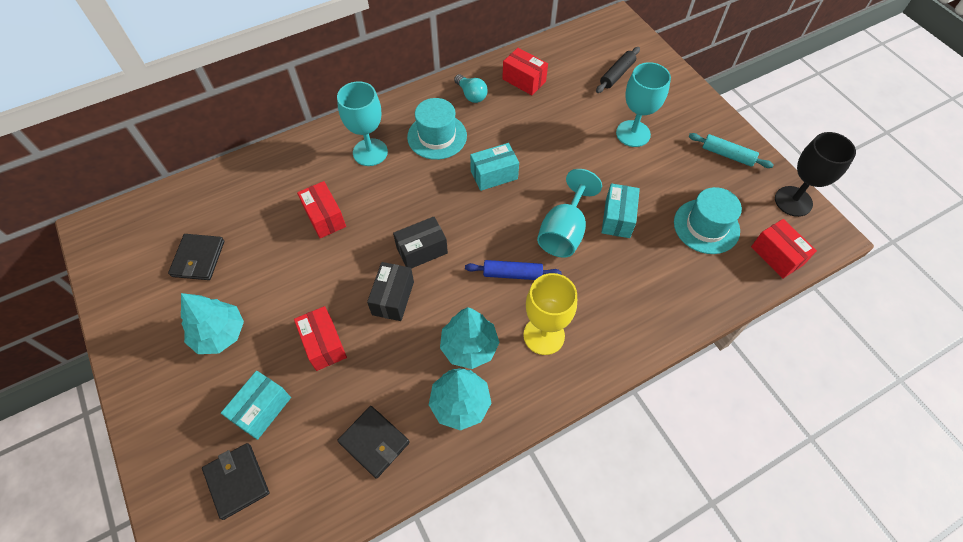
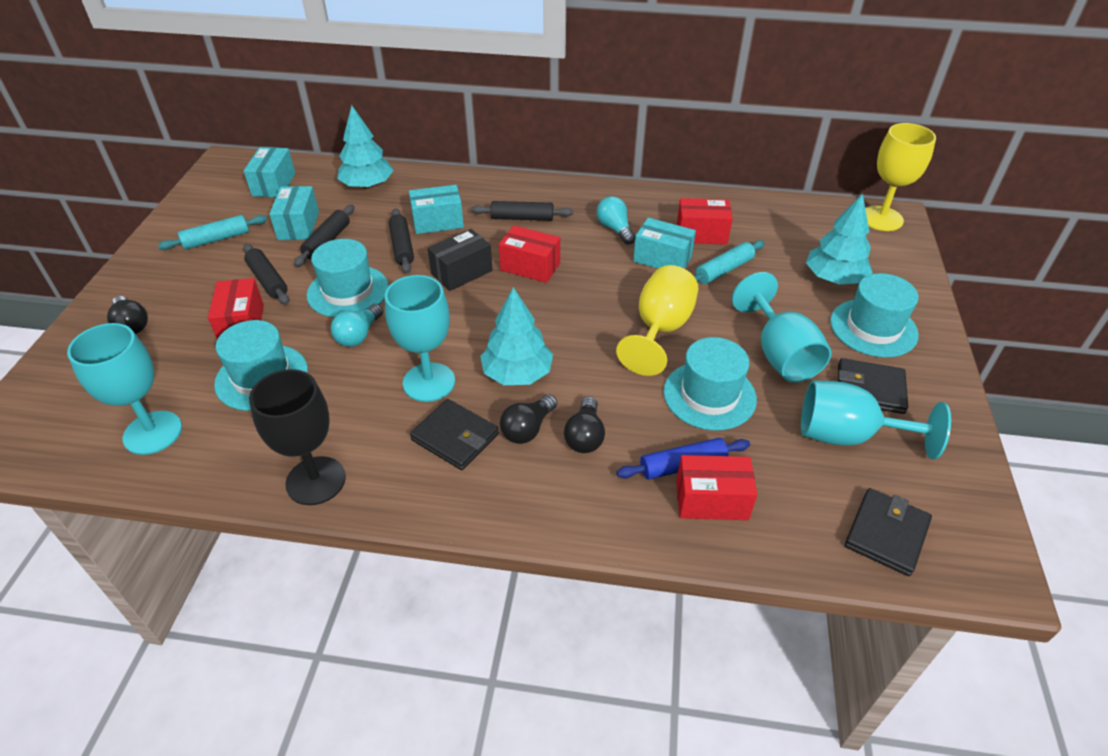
black box: 2 -> 1
black light bulb: 0 -> 3
black rolling pin: 1 -> 4
turquoise box: 3 -> 4
turquoise goblet: 3 -> 4
turquoise hat: 2 -> 4
turquoise light bulb: 1 -> 2
turquoise rolling pin: 1 -> 2
yellow goblet: 1 -> 2

